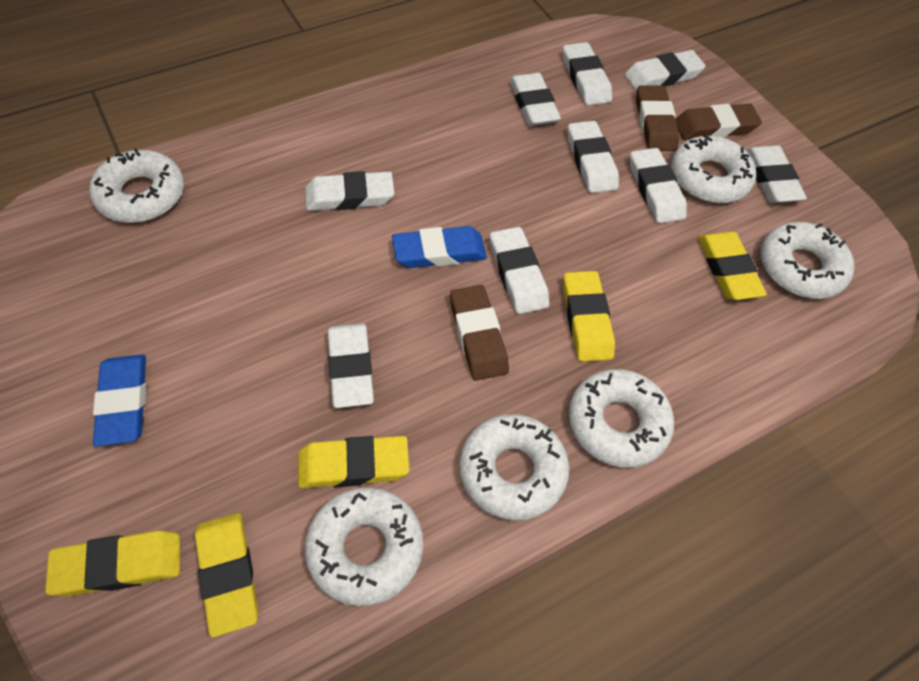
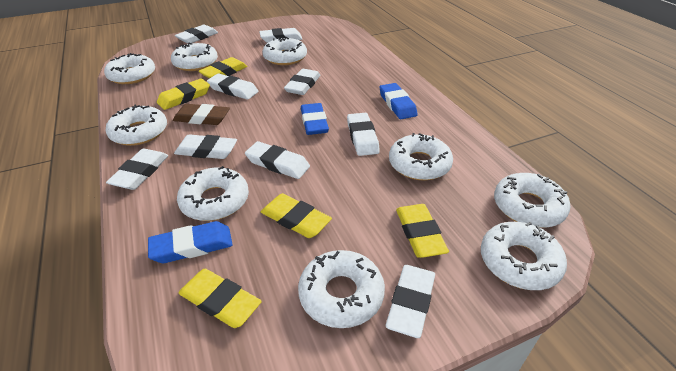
blue eraser: 2 -> 3
brown eraser: 3 -> 1
white donut: 6 -> 9

